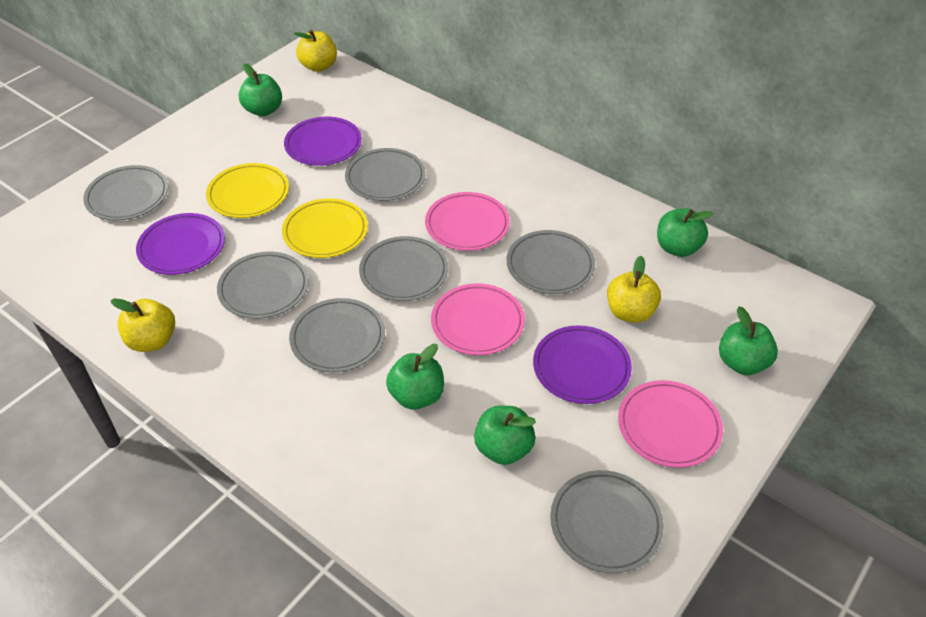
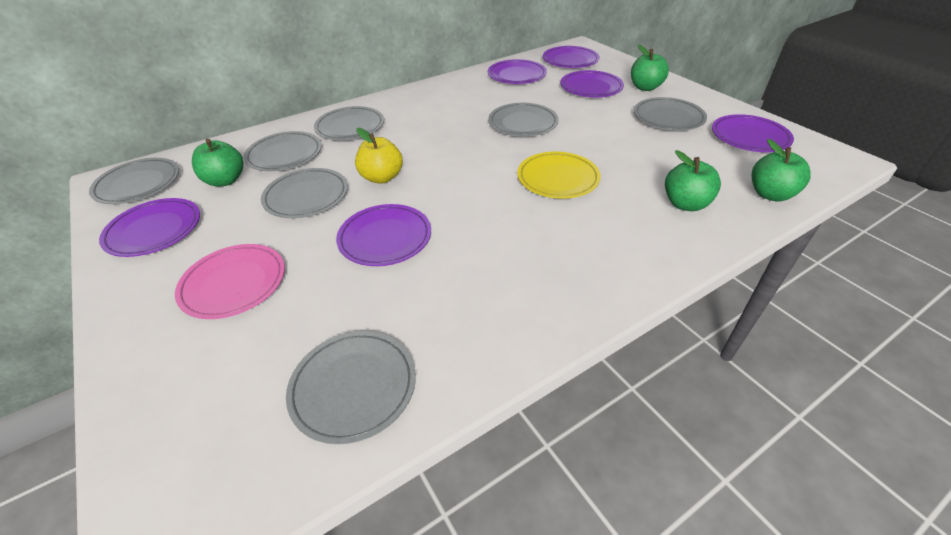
green apple: 5 -> 4
pink plate: 3 -> 1
purple plate: 3 -> 6
yellow apple: 3 -> 1
yellow plate: 2 -> 1

